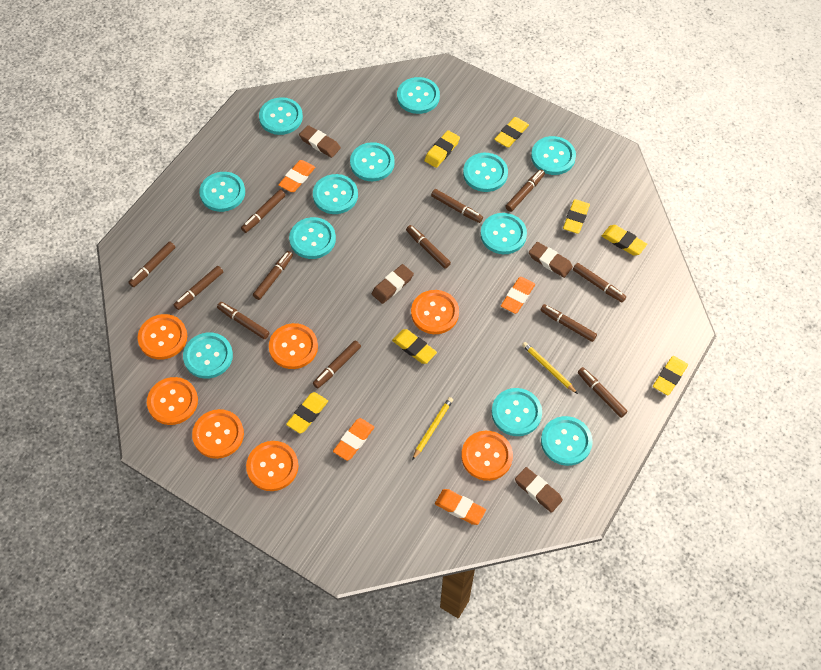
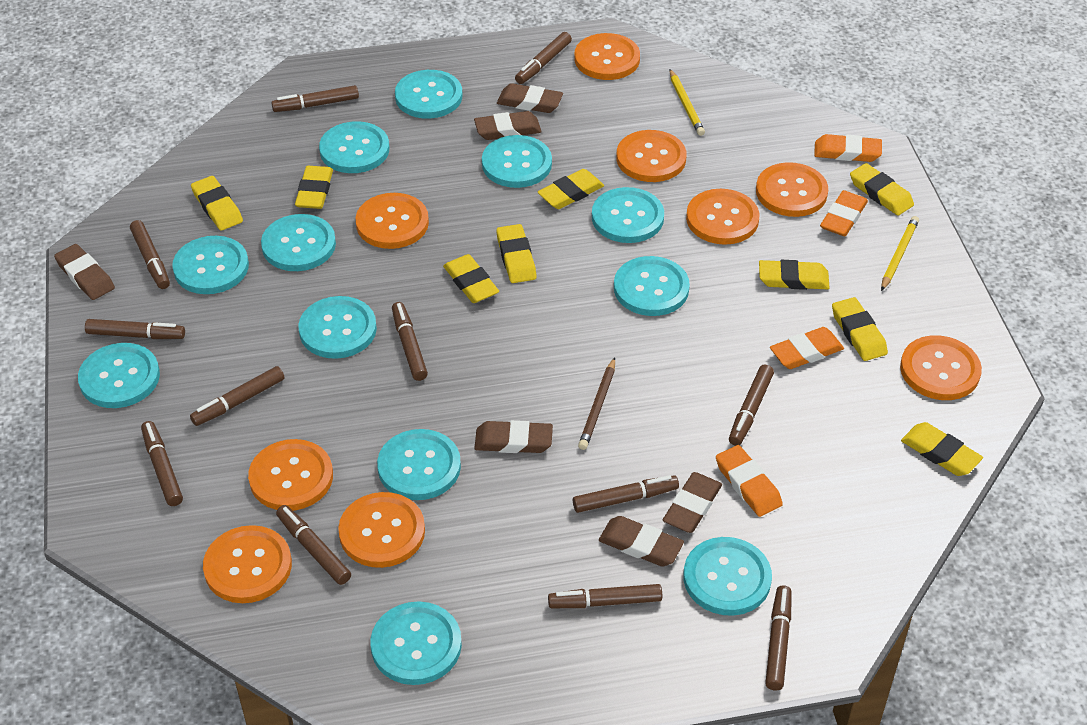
brown eraser: 4 -> 6
brown pencil: 0 -> 1
orange button: 7 -> 9
yellow eraser: 7 -> 9

